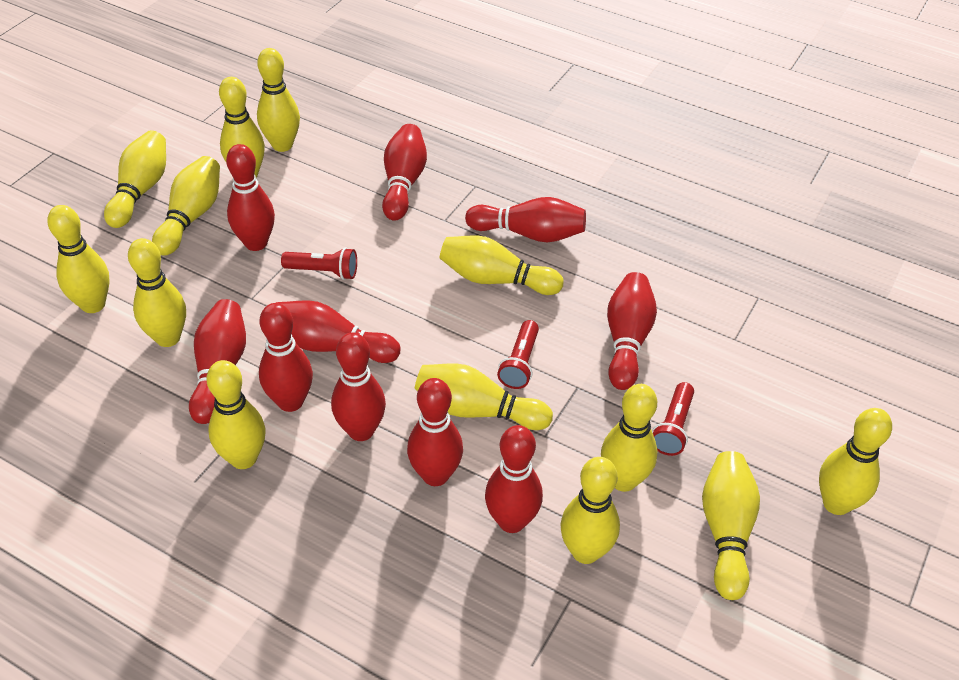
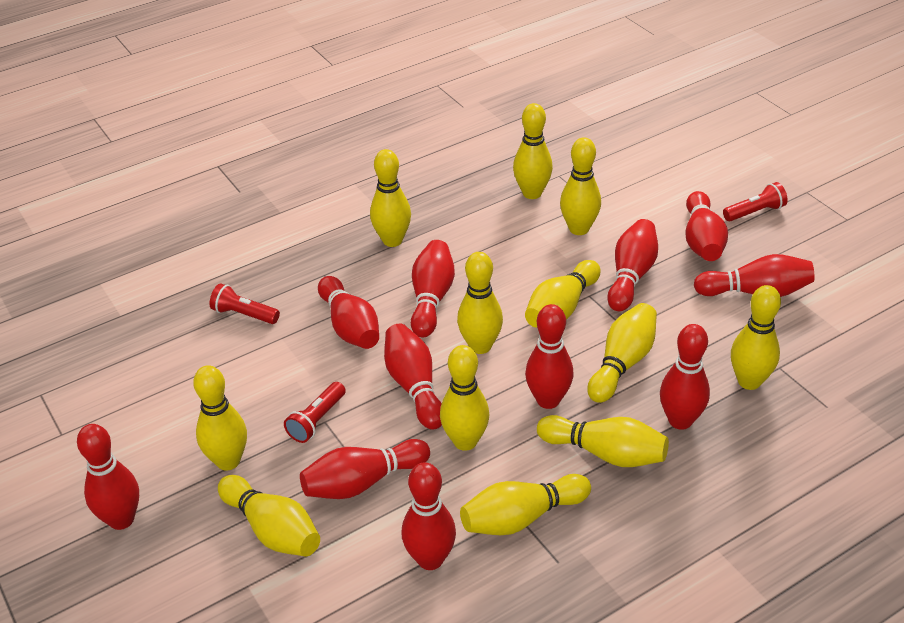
red bowling pin: 10 -> 11
yellow bowling pin: 13 -> 12

